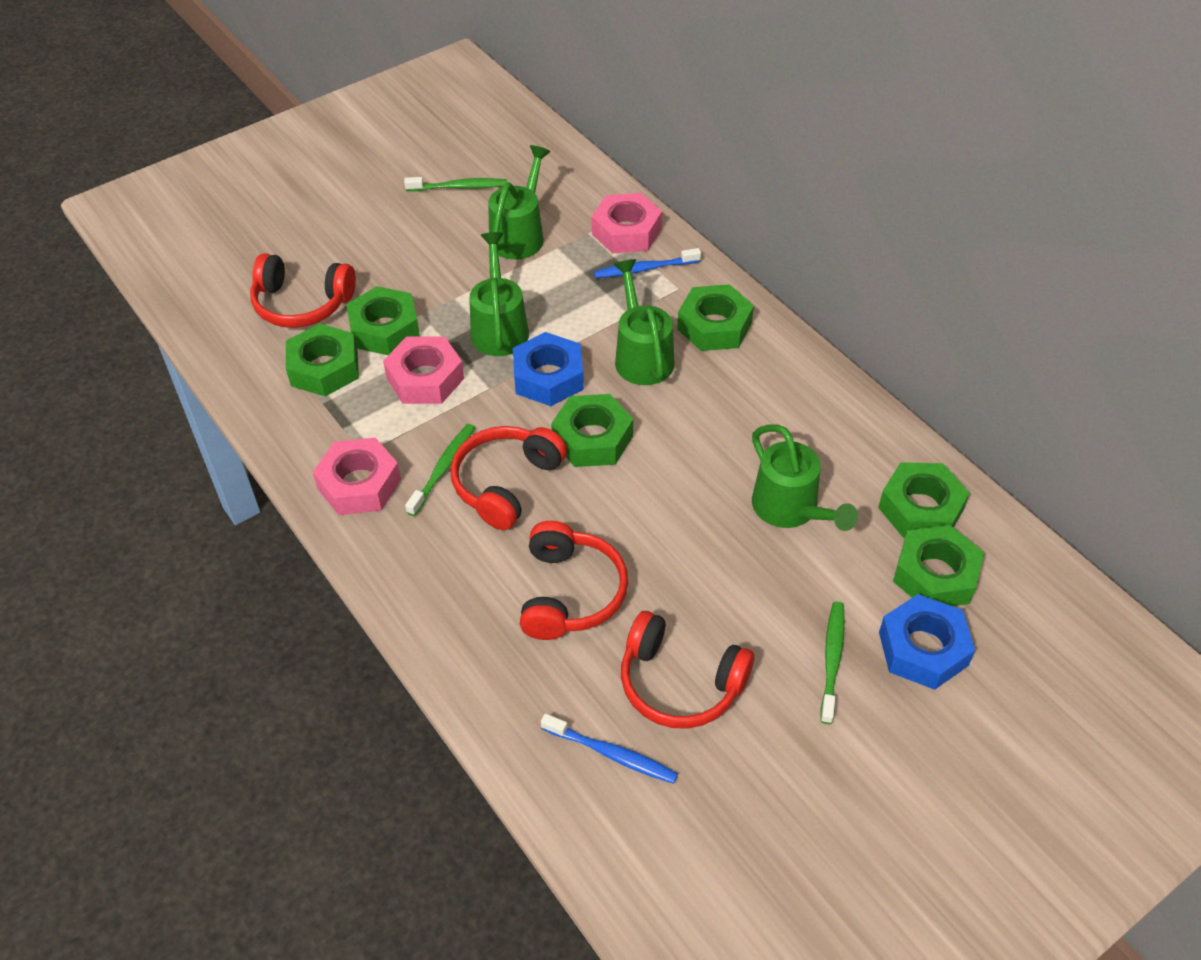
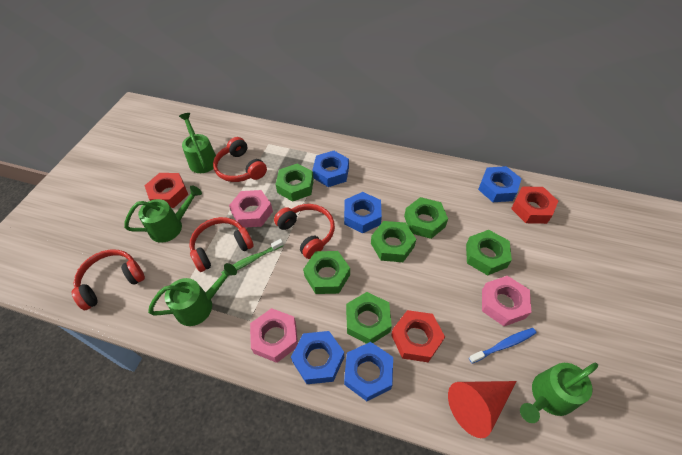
blue nut: 2 -> 5
blue toothbrush: 2 -> 1
green toothbrush: 3 -> 1
red cone: 0 -> 1
red nut: 0 -> 3

